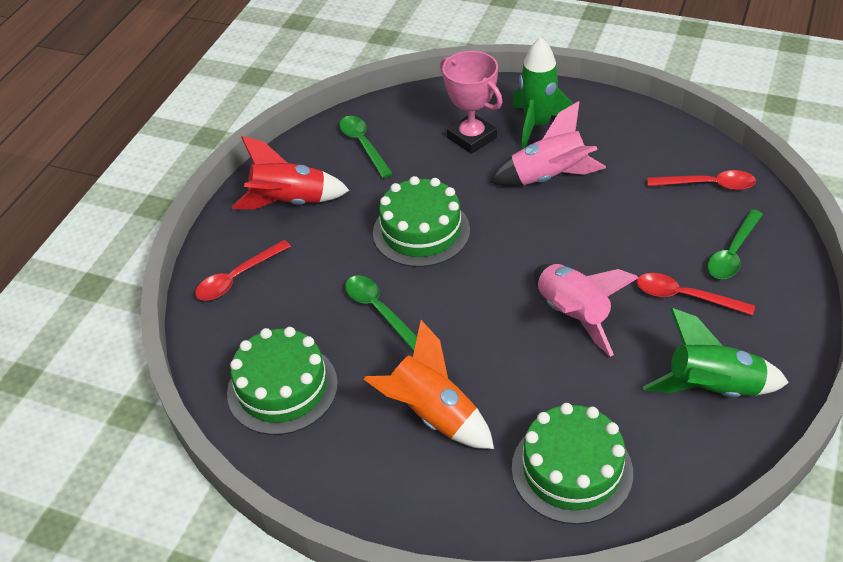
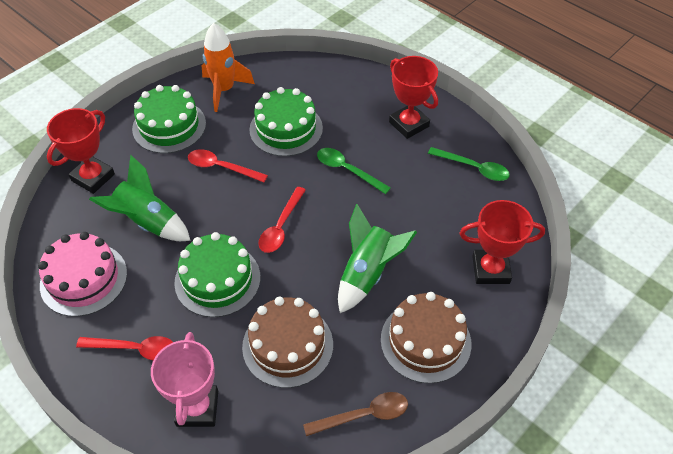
brown cake: 0 -> 2
brown spoon: 0 -> 1
green spoon: 3 -> 2
pink cake: 0 -> 1
pink rocket: 2 -> 0
red rocket: 1 -> 0
red trophy: 0 -> 3

